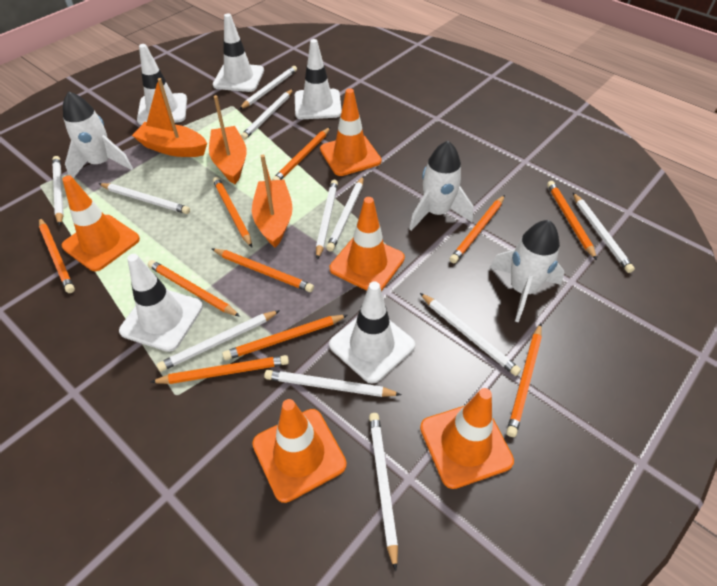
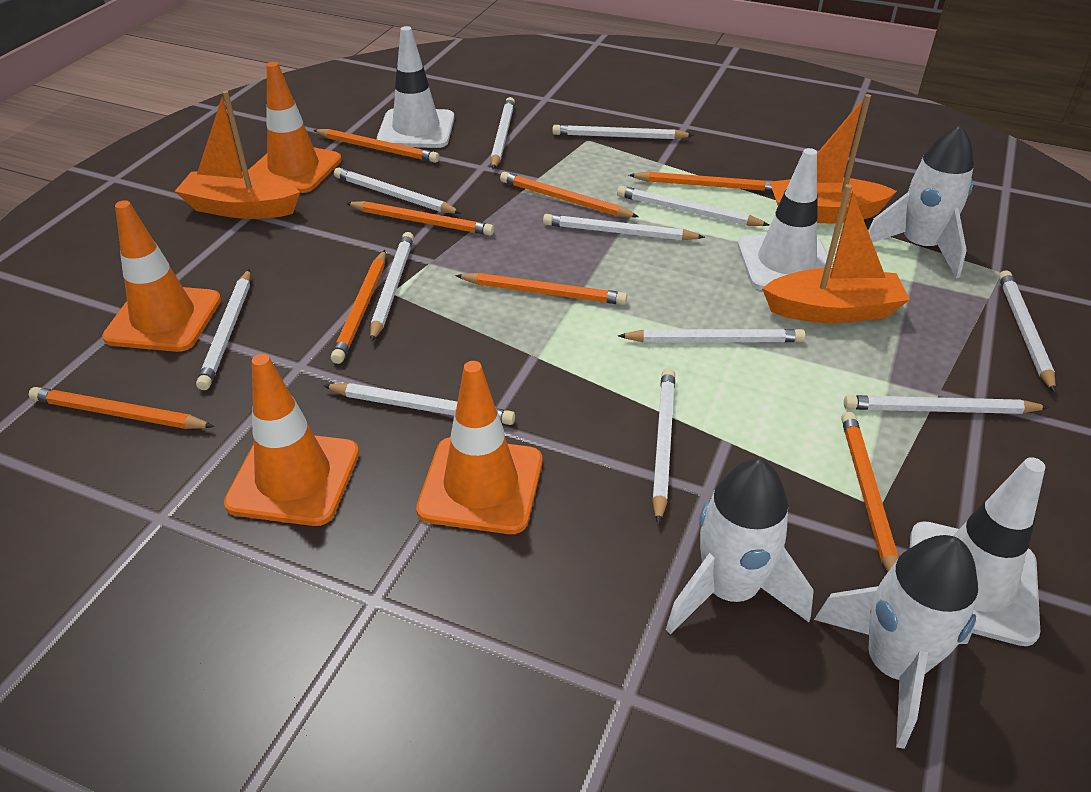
orange pencil: 10 -> 8
orange traffic cone: 5 -> 4
white pencil: 11 -> 12
white traffic cone: 5 -> 3

